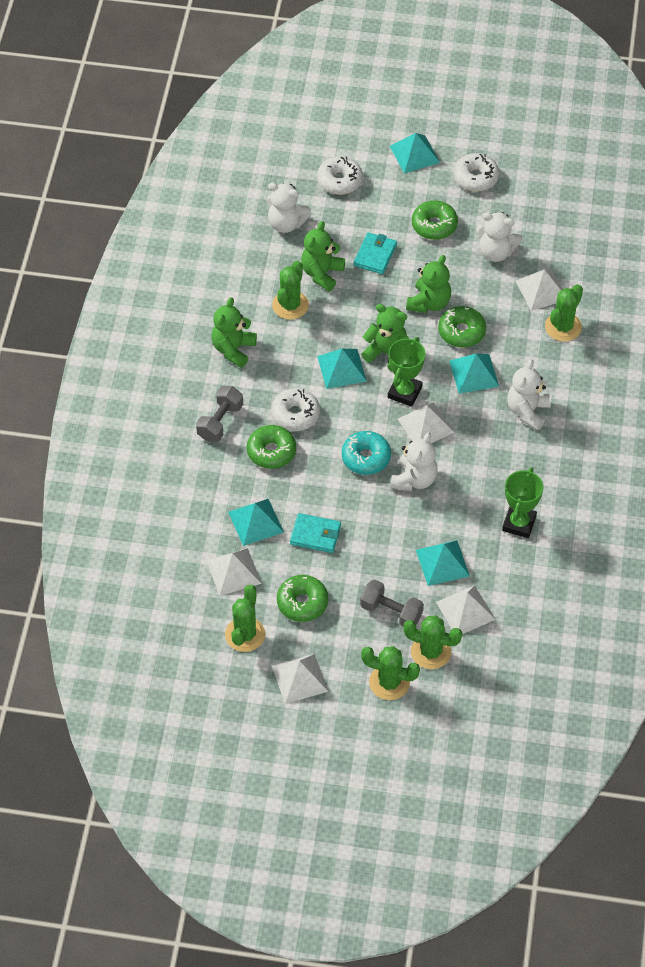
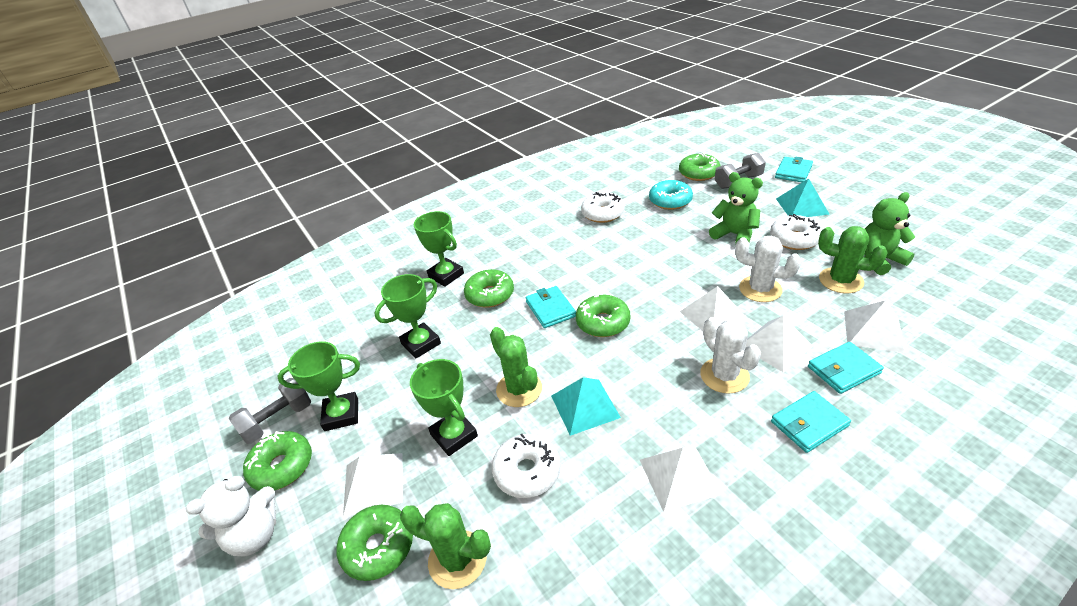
green cactus: 5 -> 3
green donut: 4 -> 5
green teddy bear: 4 -> 2
green trophy: 2 -> 4
turquoise pyramid: 5 -> 2
turquoise wallet: 2 -> 4
white cactus: 0 -> 2
white teddy bear: 4 -> 1

